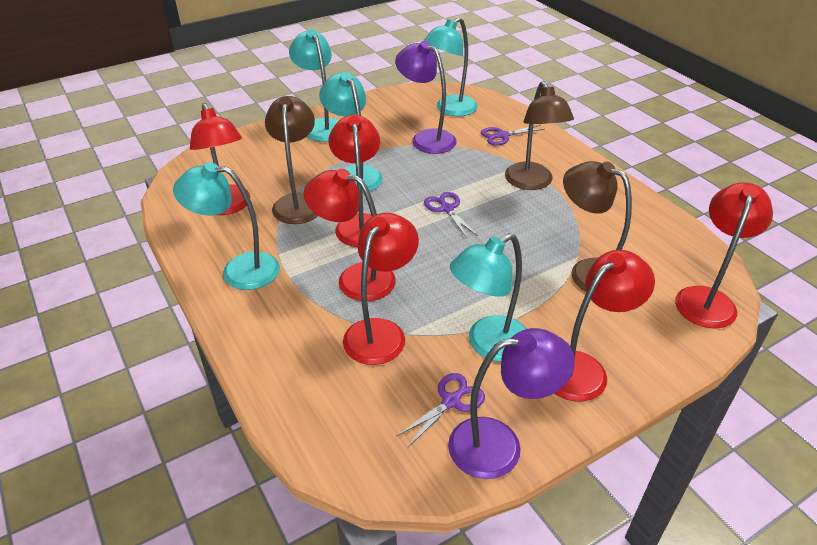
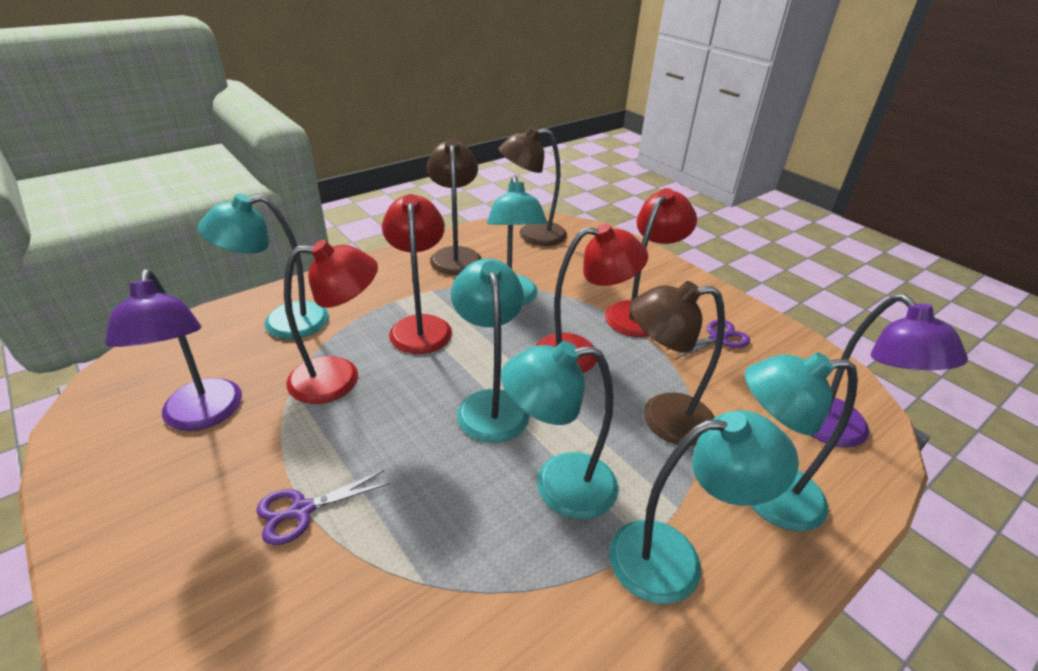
purple scissors: 3 -> 2
red lamp: 6 -> 4
turquoise lamp: 5 -> 6

